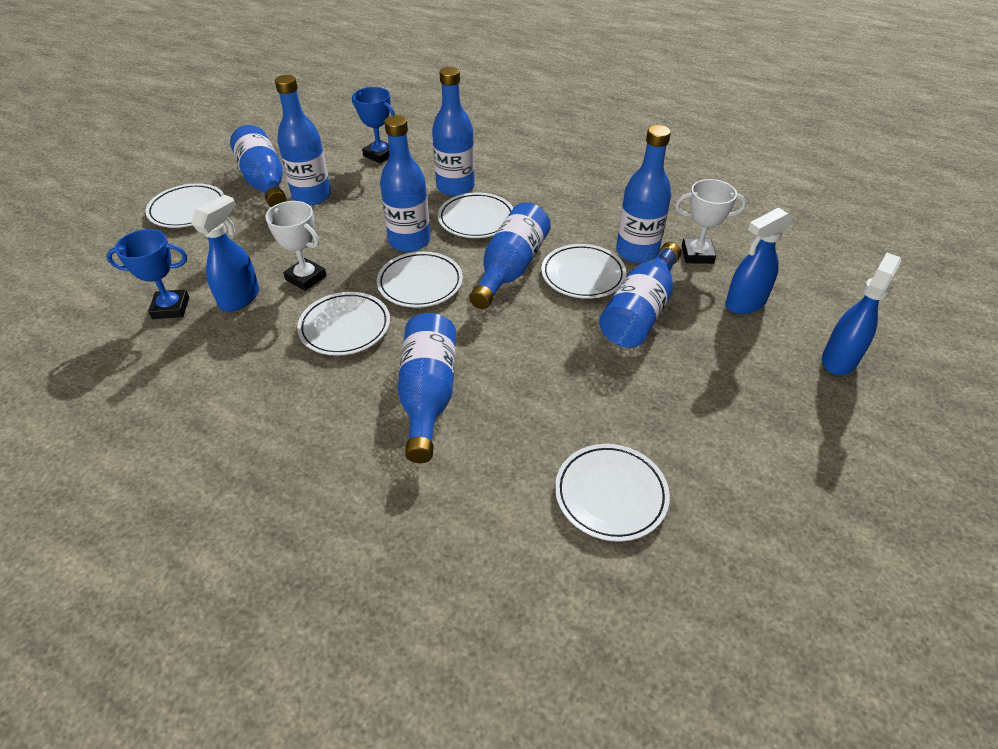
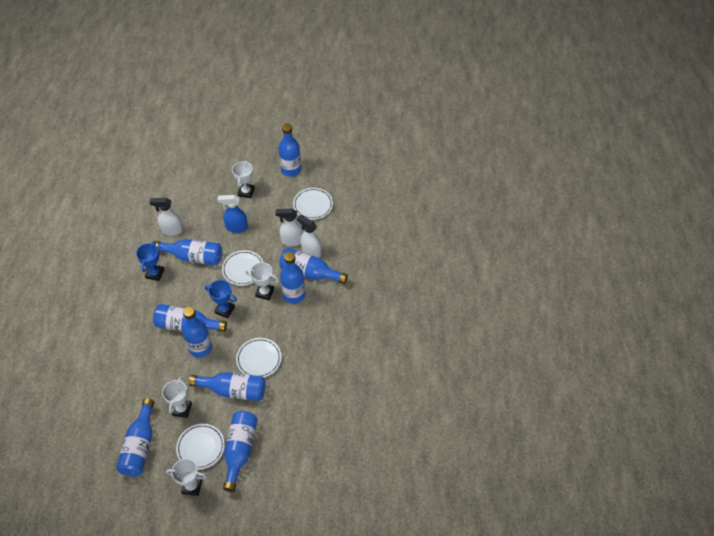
blue bottle: 8 -> 9
blue spray bottle: 3 -> 1
white plate: 6 -> 4
white spray bottle: 0 -> 3
white trophy: 2 -> 4

